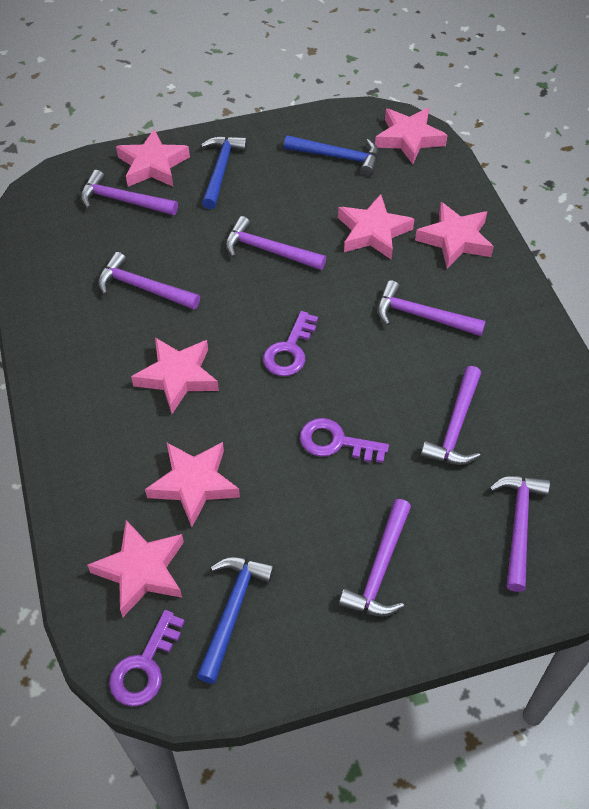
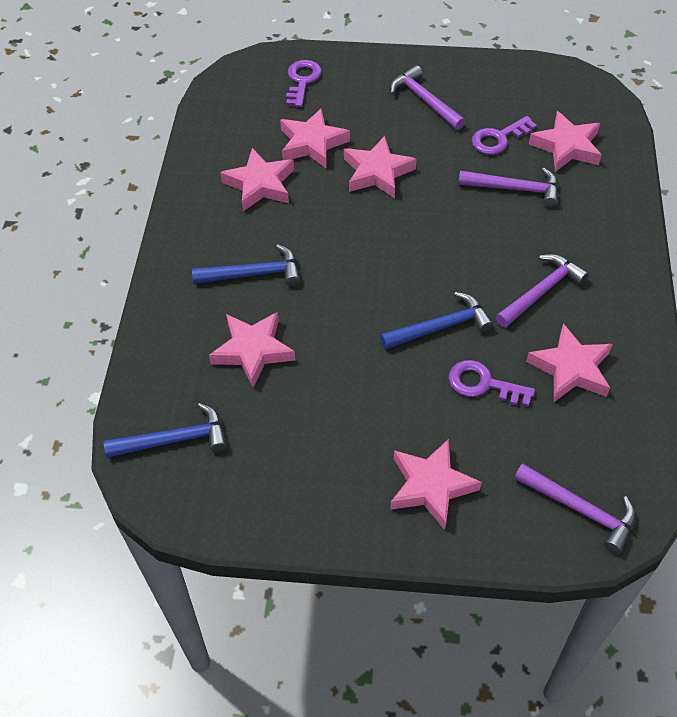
purple hammer: 7 -> 4

